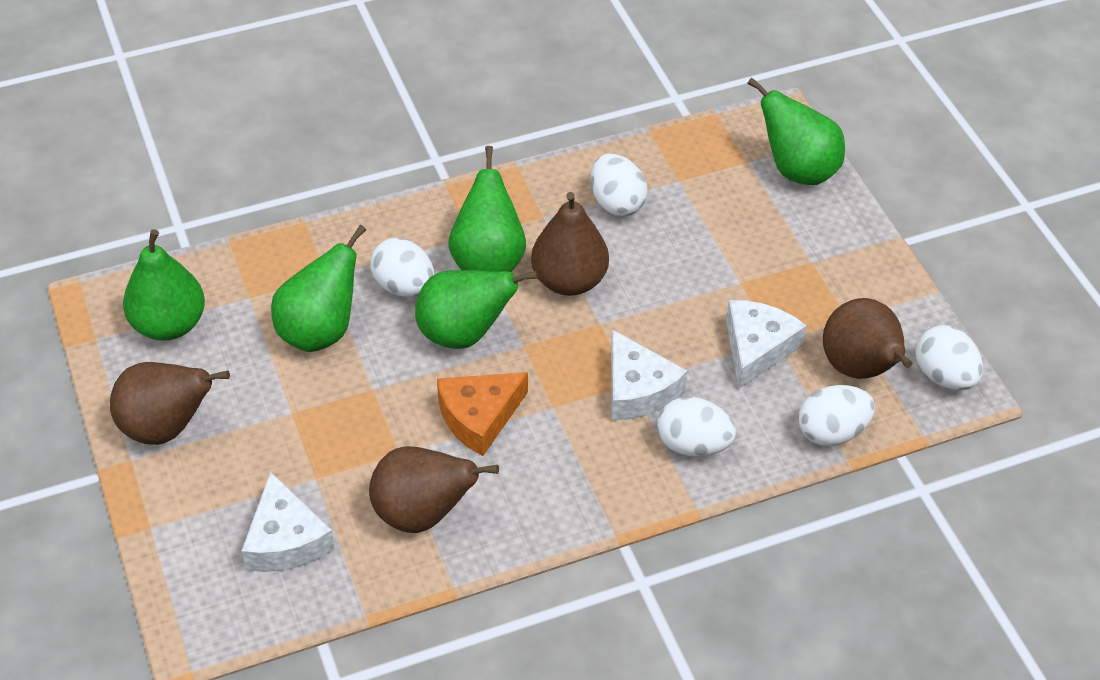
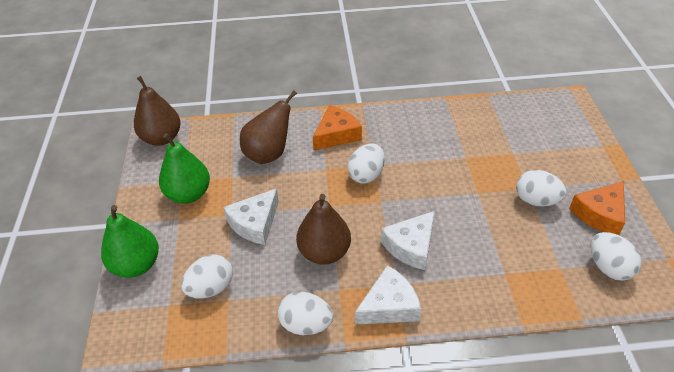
brown pear: 4 -> 3
green pear: 5 -> 2
orange cheese: 1 -> 2

